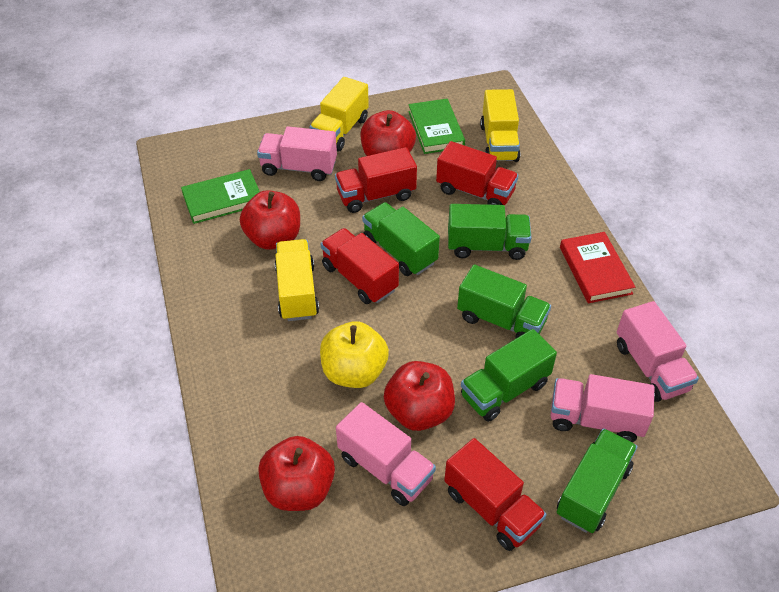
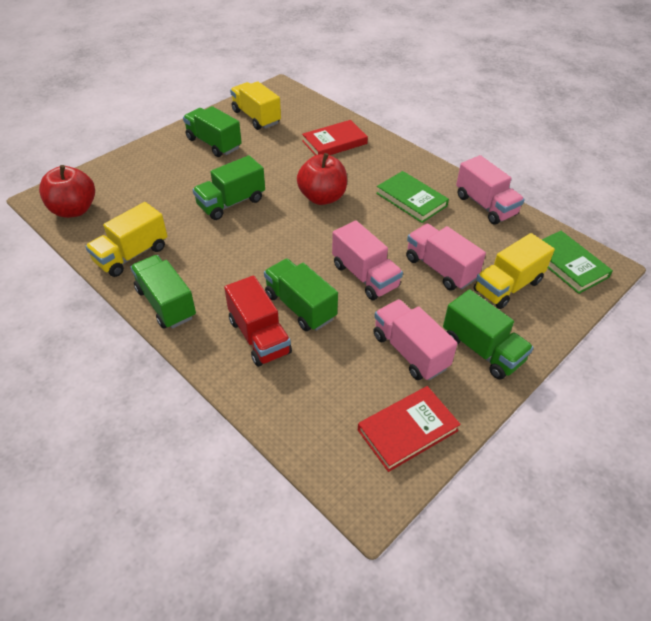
red apple: 4 -> 2
red book: 1 -> 2
red truck: 4 -> 1
yellow apple: 1 -> 0

